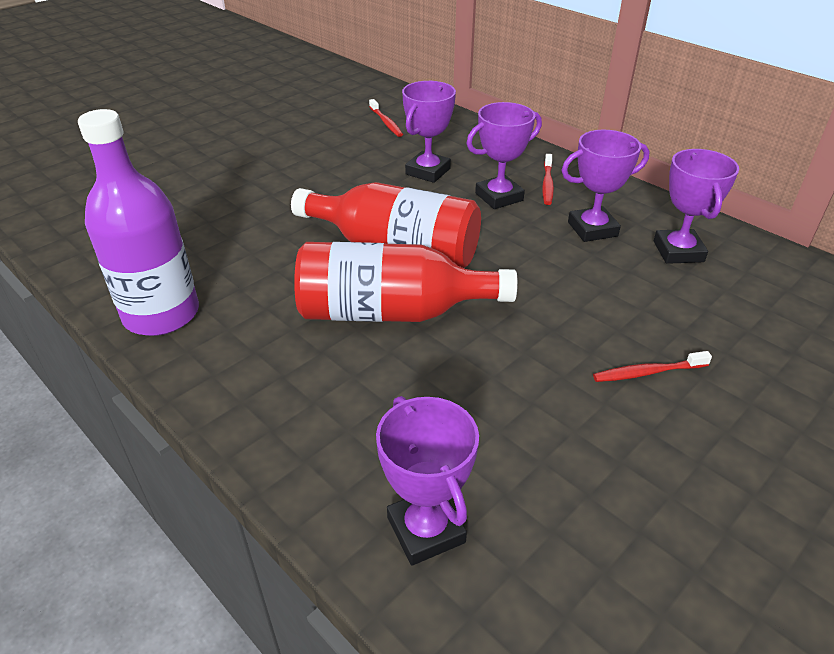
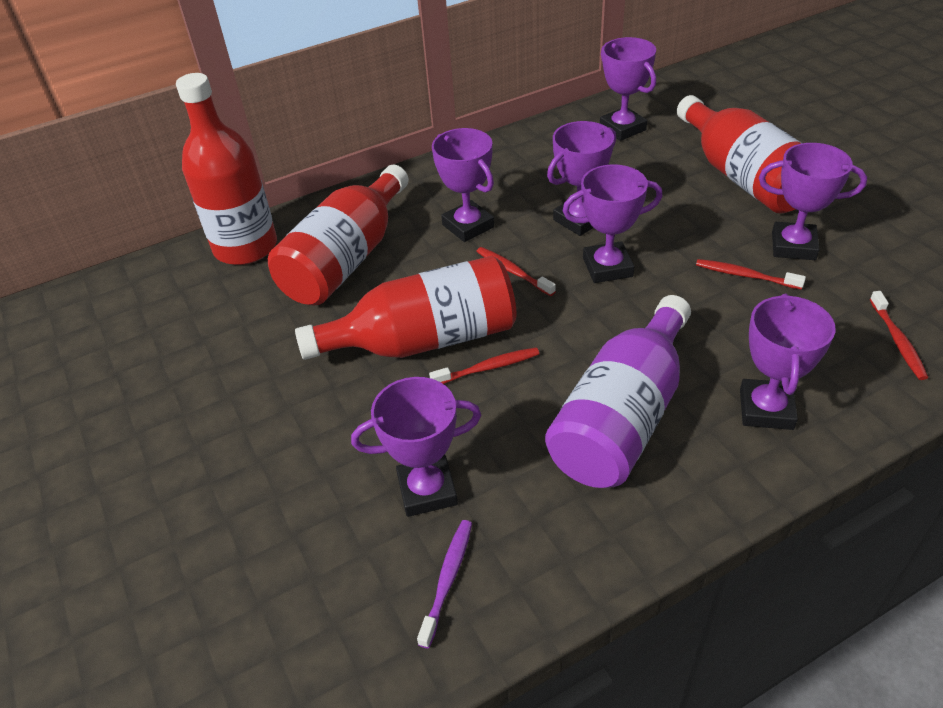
purple toothbrush: 0 -> 1
purple trophy: 5 -> 7
red bottle: 2 -> 4
red toothbrush: 3 -> 4

